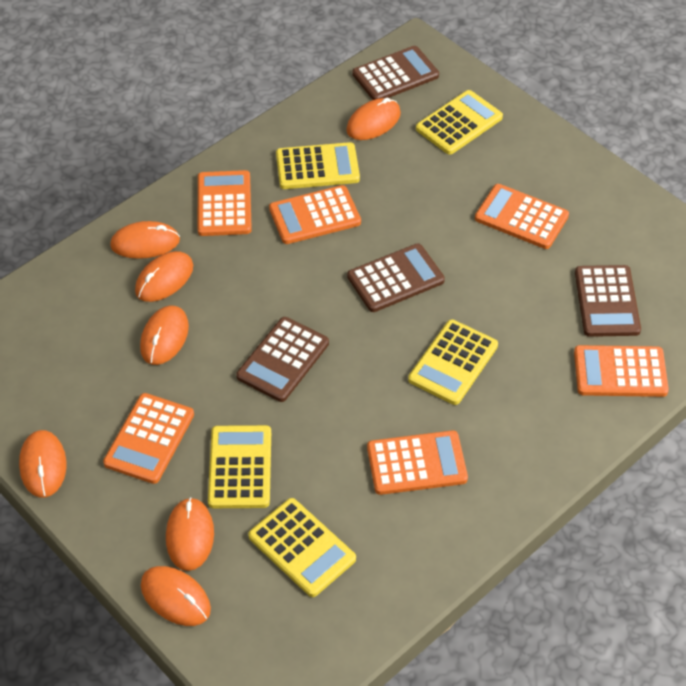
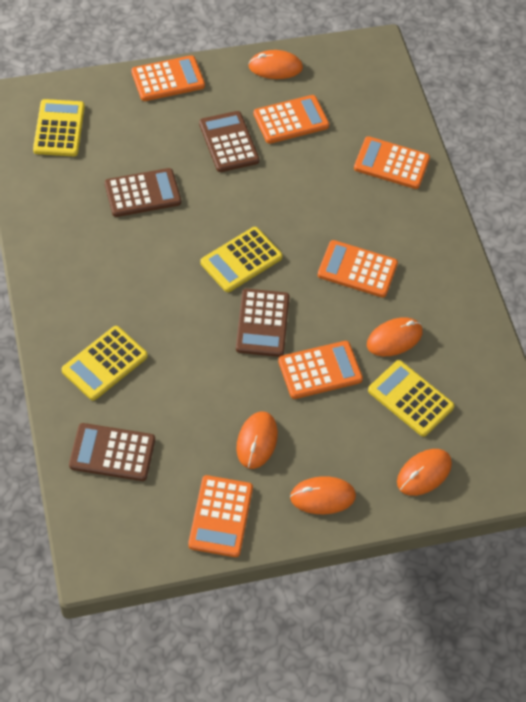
orange mouse: 7 -> 5
yellow calculator: 5 -> 4

